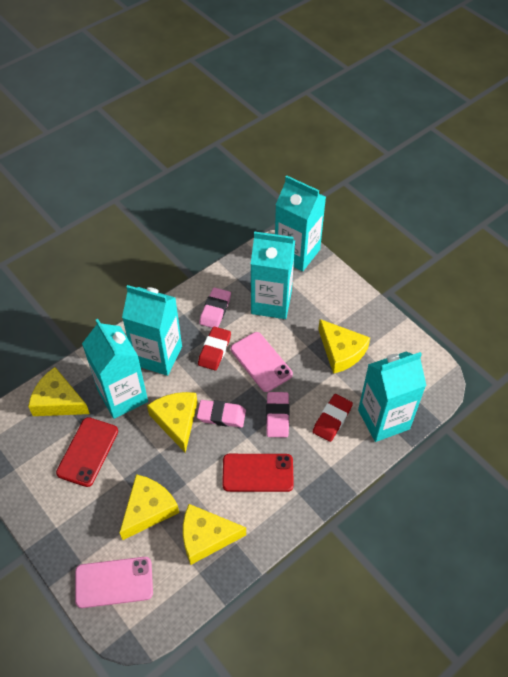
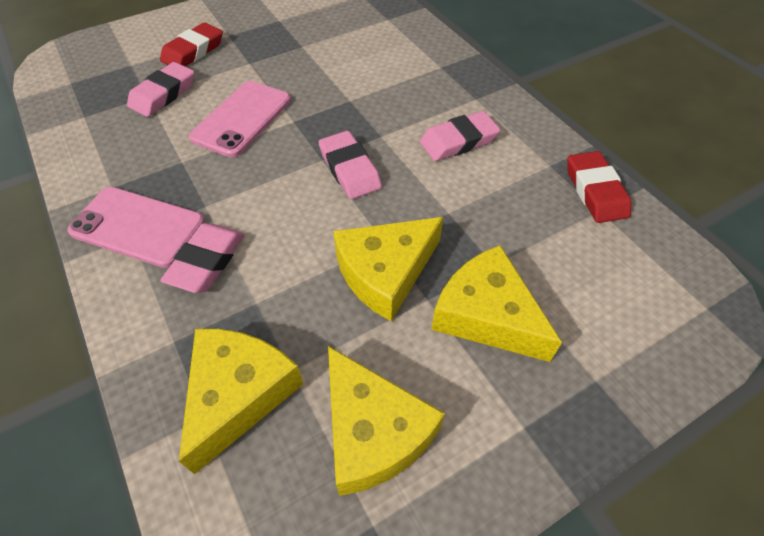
pink eraser: 3 -> 4
red phone: 2 -> 0
turquoise carton: 5 -> 0
yellow cheese: 5 -> 4

